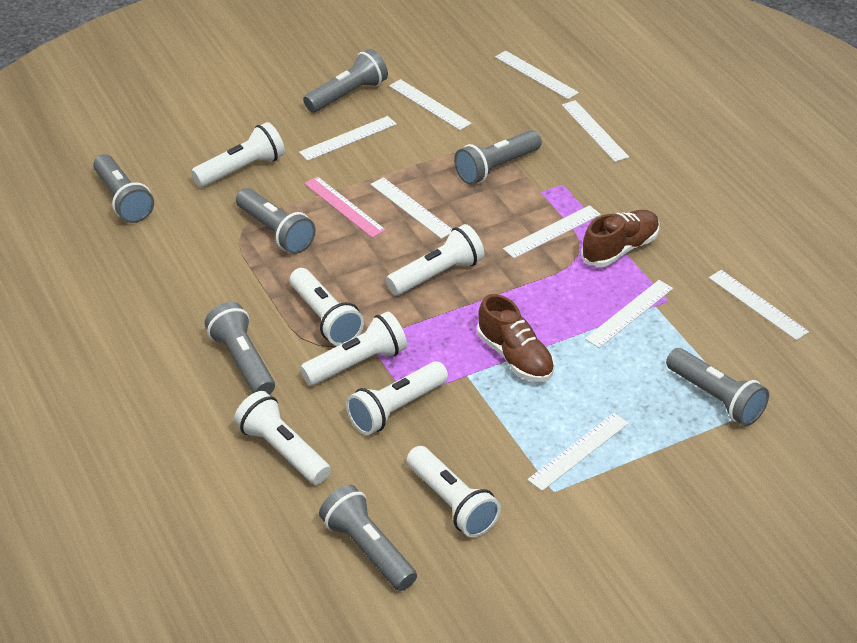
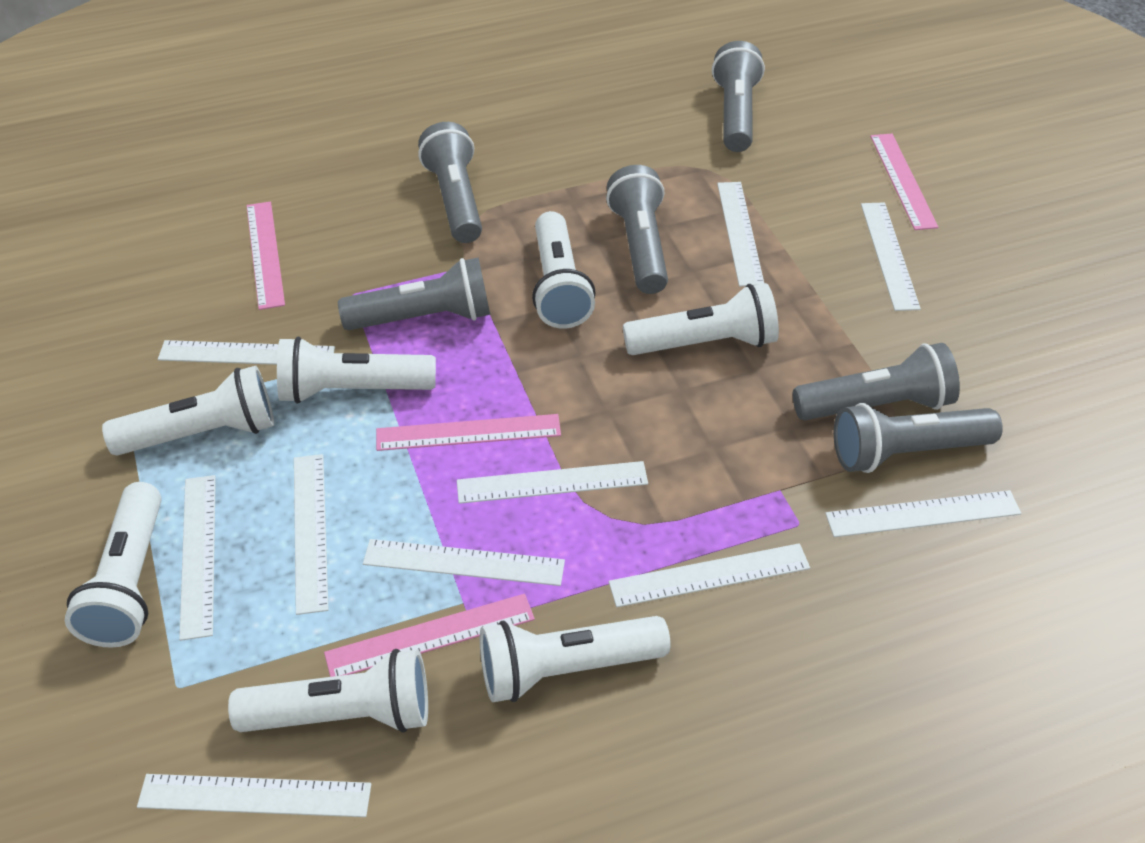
brown shoe: 2 -> 0
grey flashlight: 7 -> 6
pink ruler: 1 -> 4
white ruler: 9 -> 10

